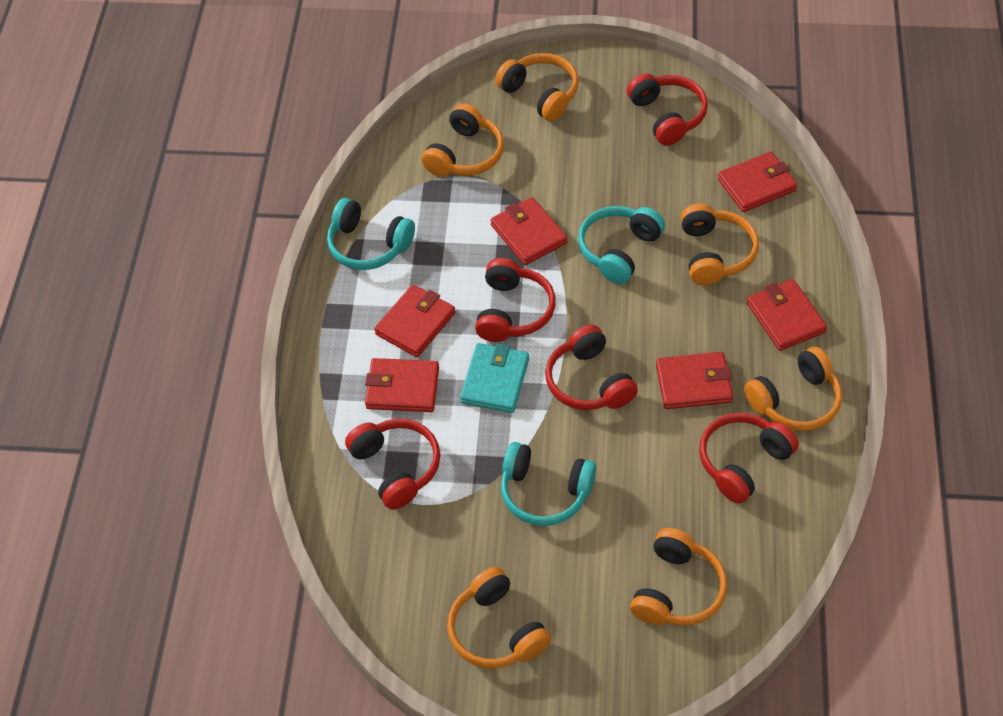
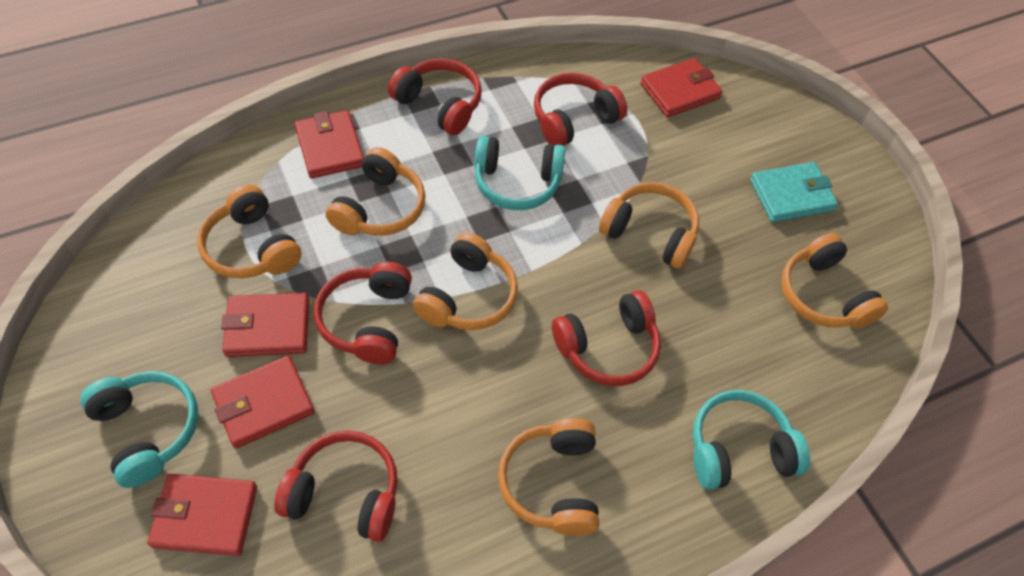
red wallet: 6 -> 5

